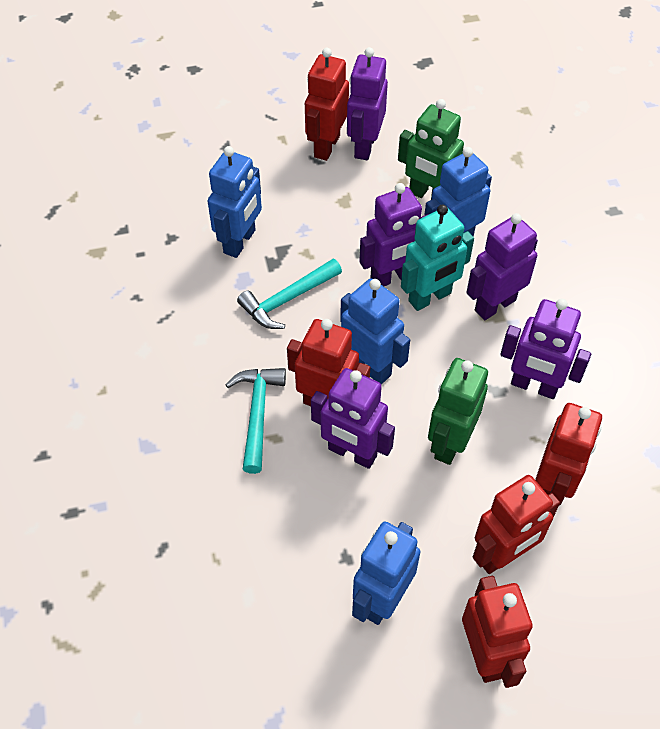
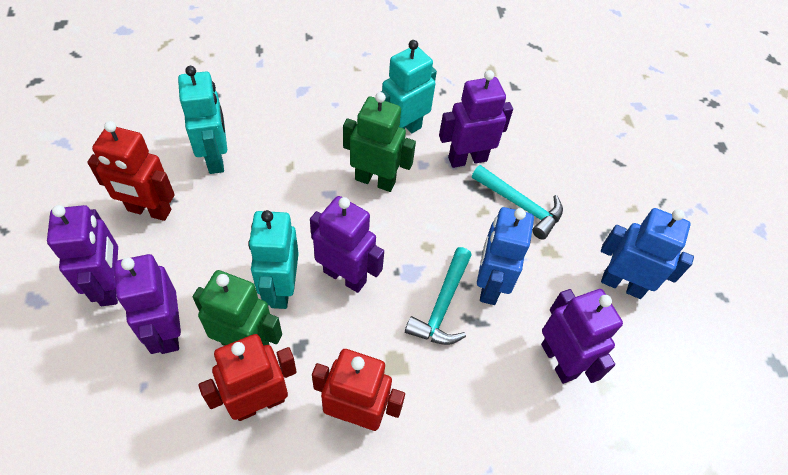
blue robot: 4 -> 2
red robot: 5 -> 3
turquoise robot: 1 -> 3

